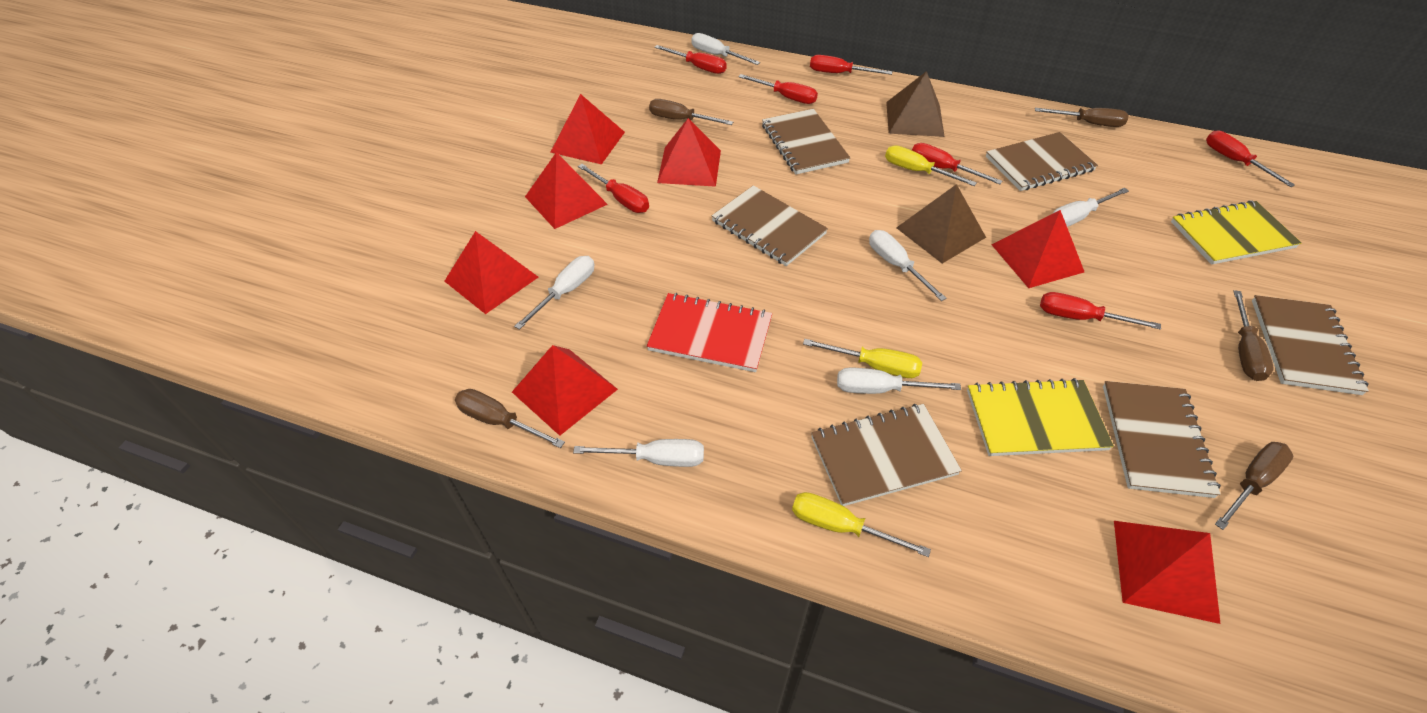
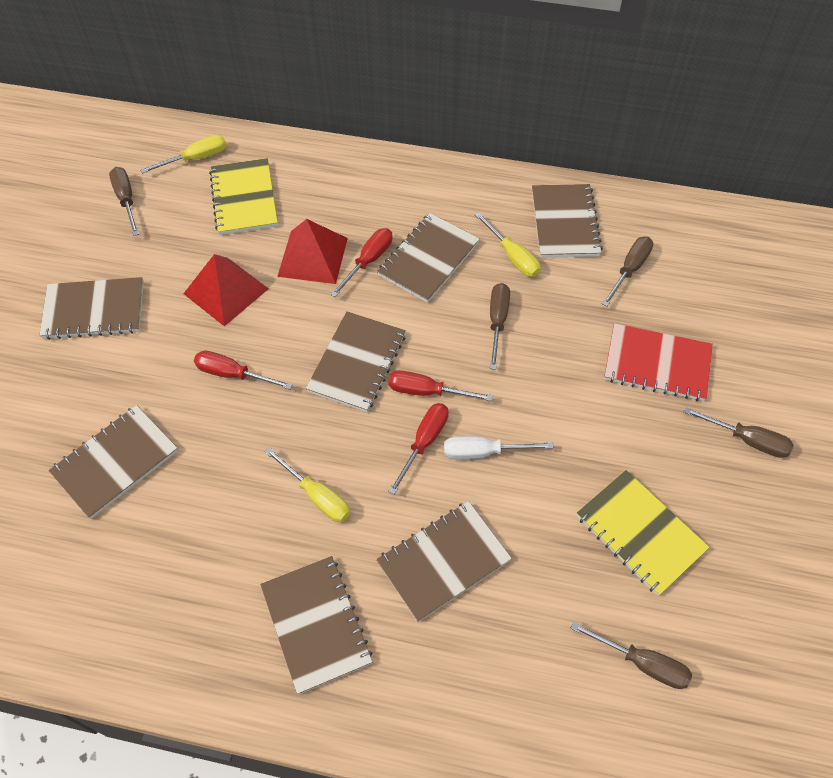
brown notebook: 6 -> 7
brown pyramid: 2 -> 0
red pyramid: 7 -> 2
red screwdriver: 7 -> 4
white screwdriver: 6 -> 1

